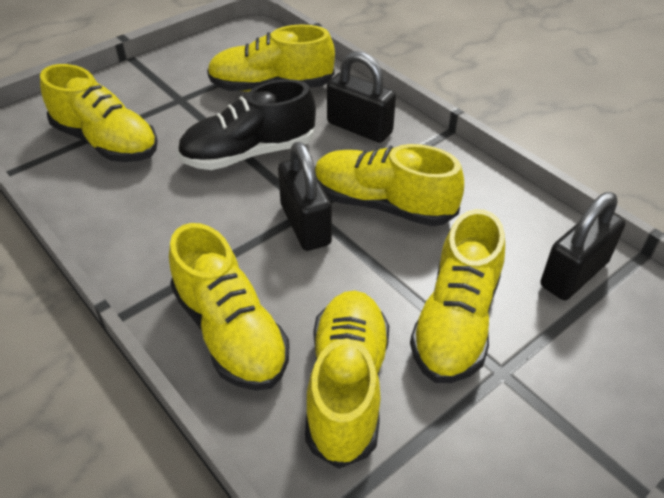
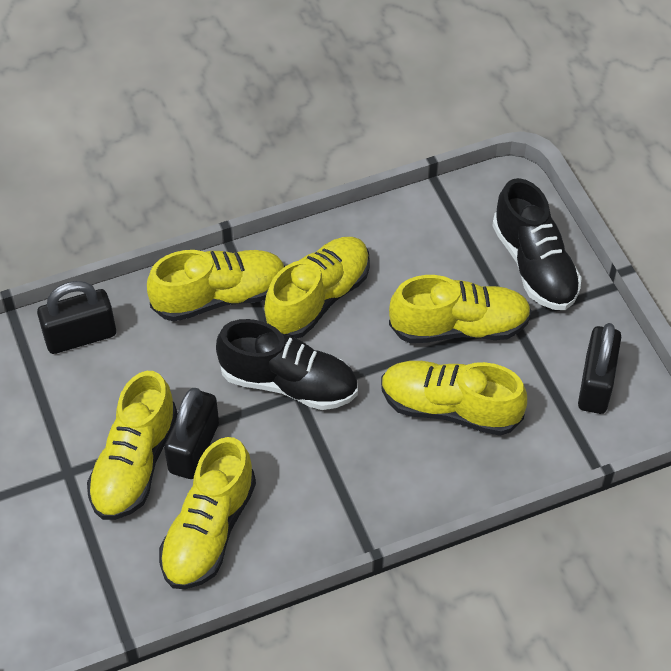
black shoe: 1 -> 2

